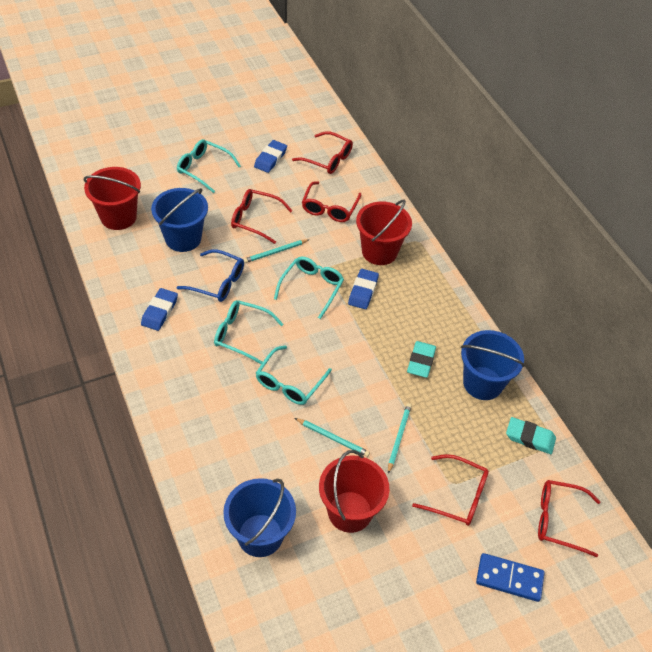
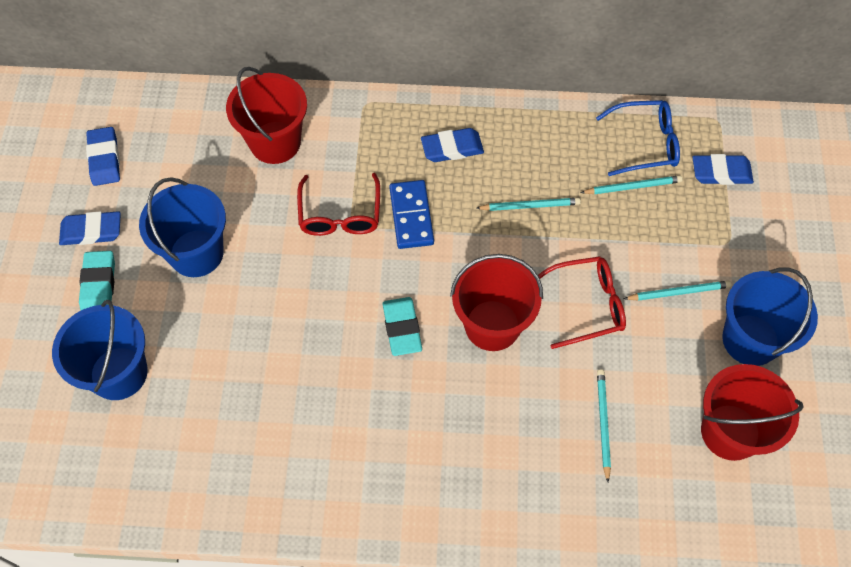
blue eraser: 3 -> 4
red glasses: 5 -> 2
turquoise glasses: 4 -> 0
turquoise pencil: 3 -> 4

